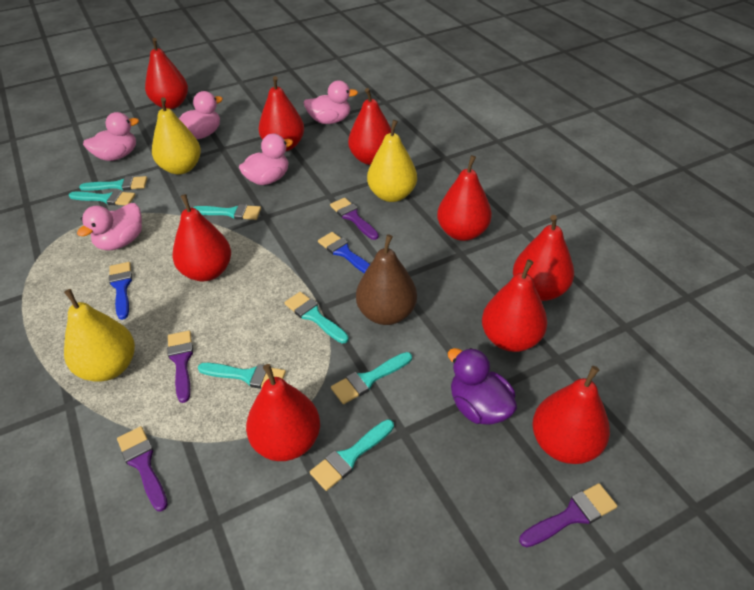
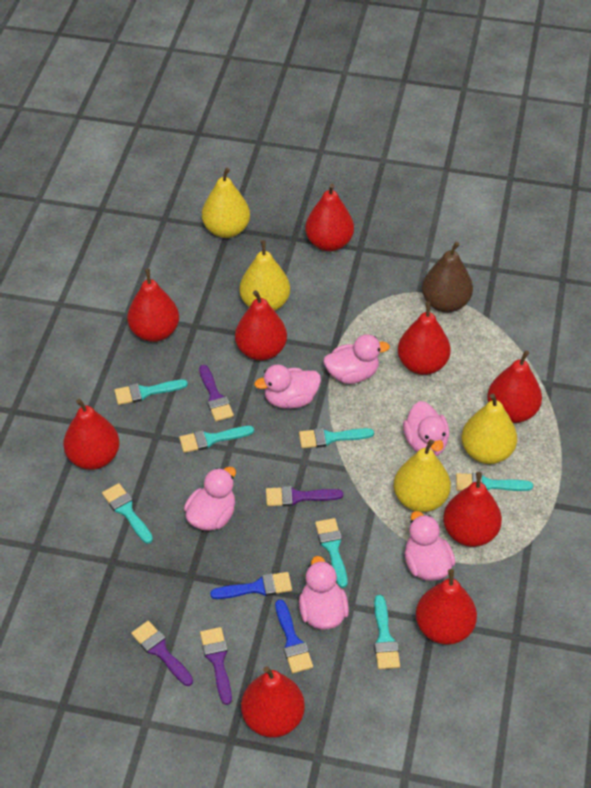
pink duck: 5 -> 6
purple duck: 1 -> 0
yellow pear: 3 -> 4

